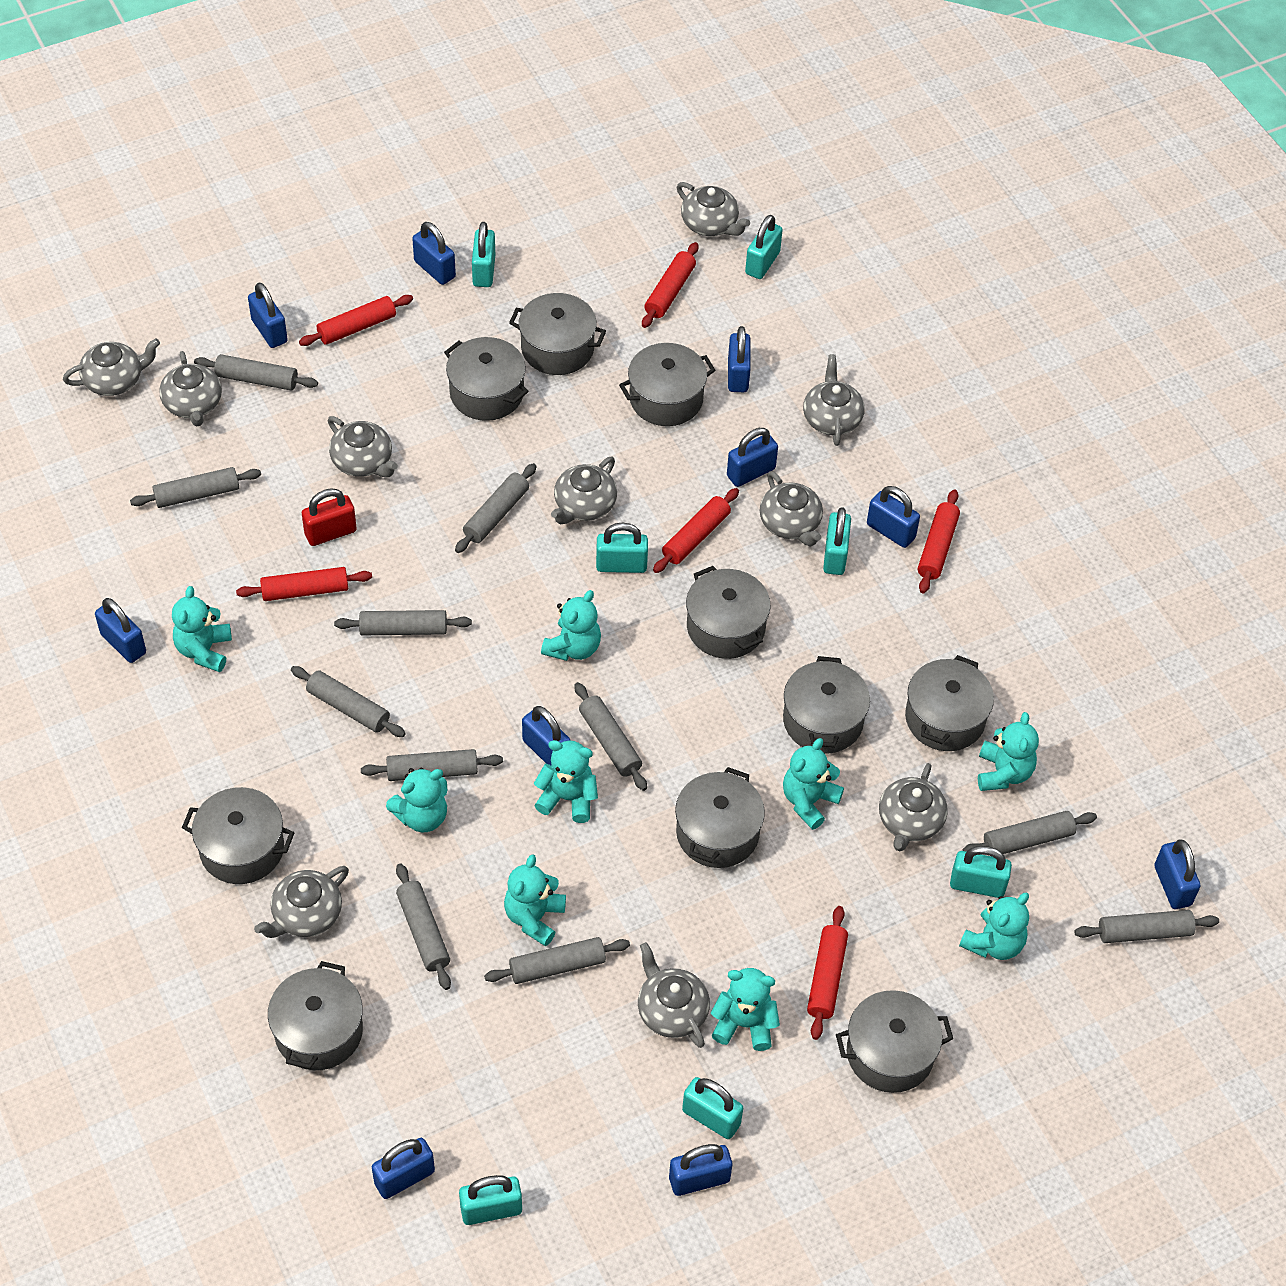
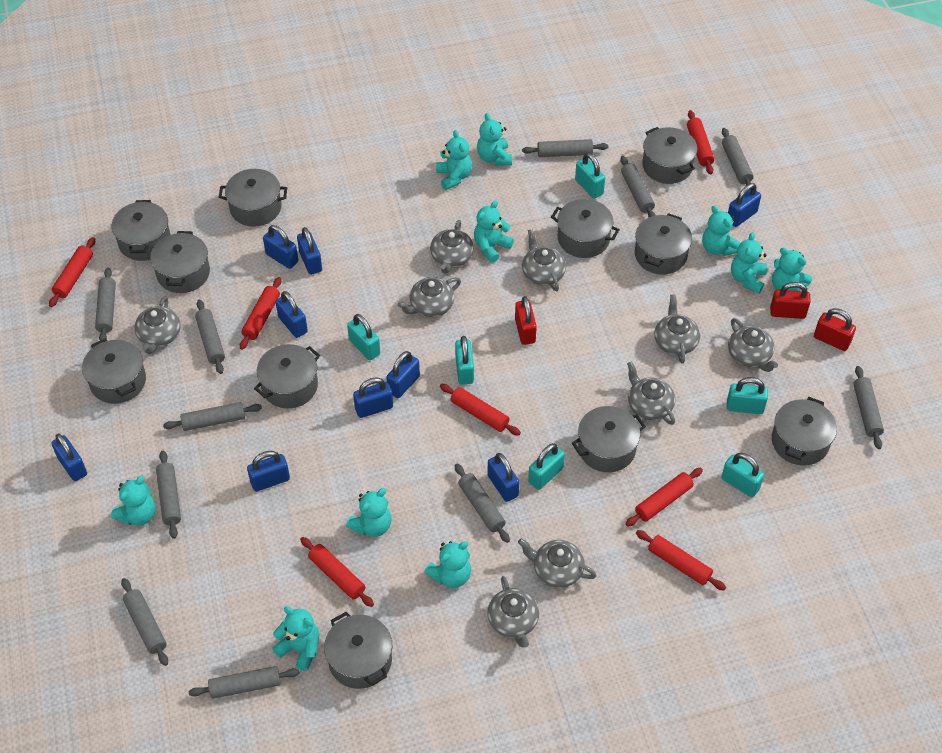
blue padlock: 10 -> 9
grey pot: 10 -> 11
grey teapot: 10 -> 9
red padlock: 1 -> 3
red rolling pin: 6 -> 7
turquoise padlock: 7 -> 6
turquoise teddy bear: 9 -> 10

